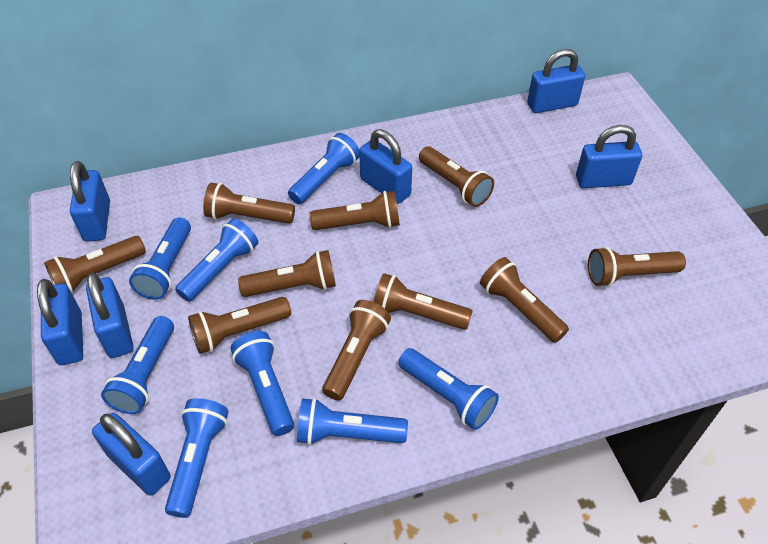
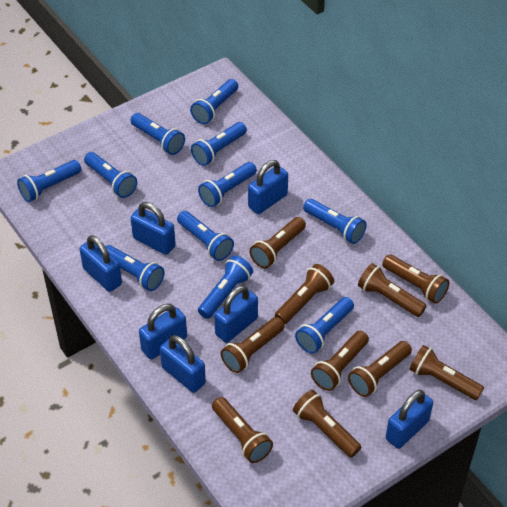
blue flashlight: 8 -> 11

